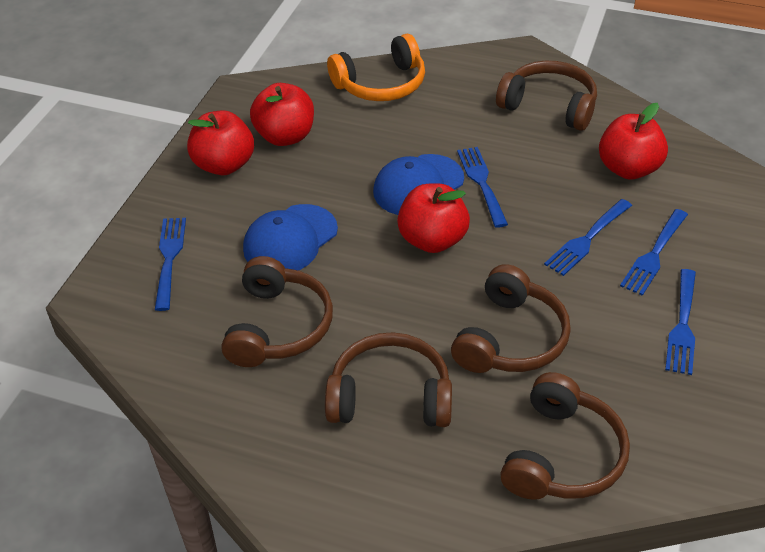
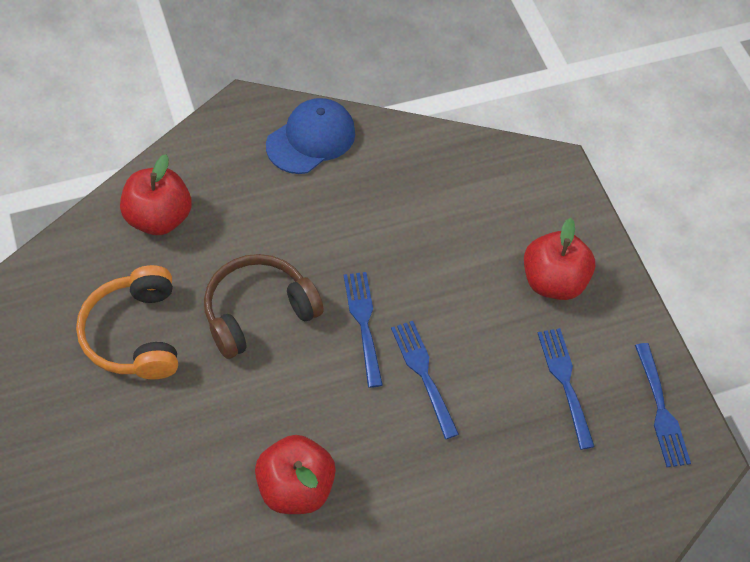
blue cap: 2 -> 1
blue fork: 5 -> 4
brown headphones: 5 -> 1
red apple: 4 -> 3

